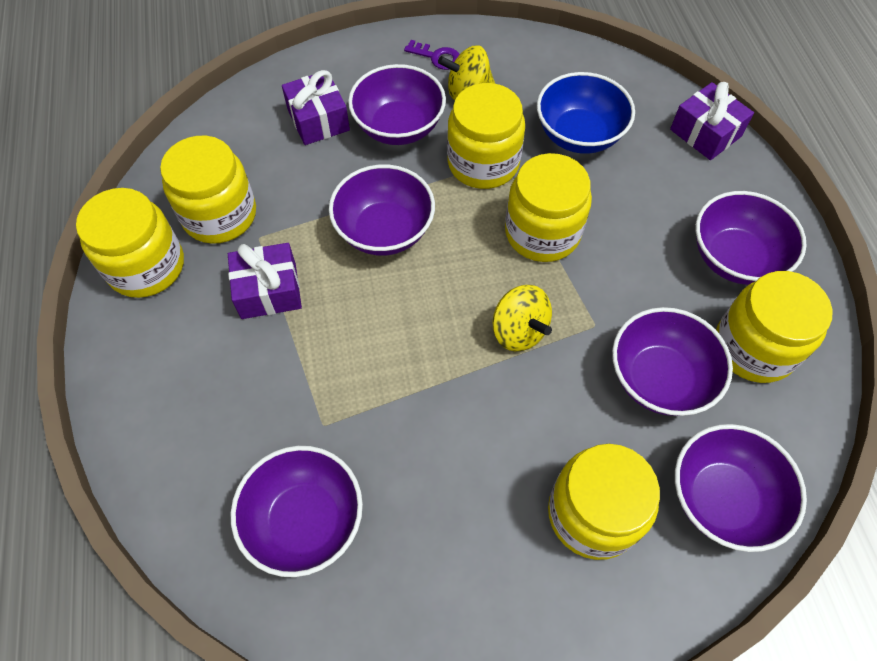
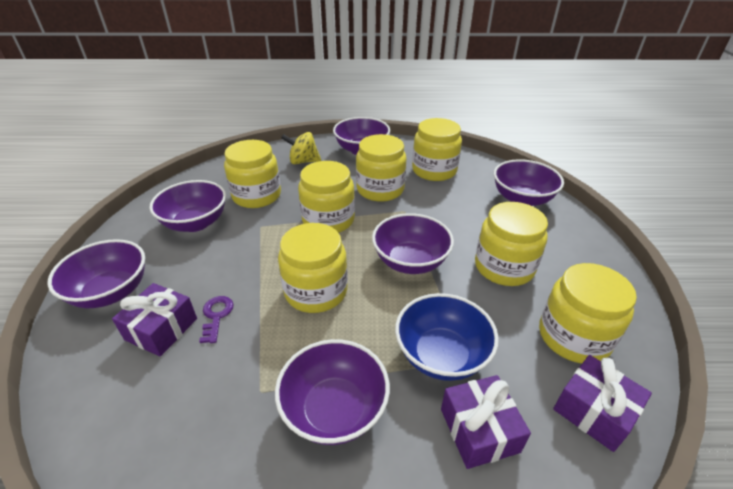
yellow jar: 6 -> 7
yellow spinning top: 2 -> 1

